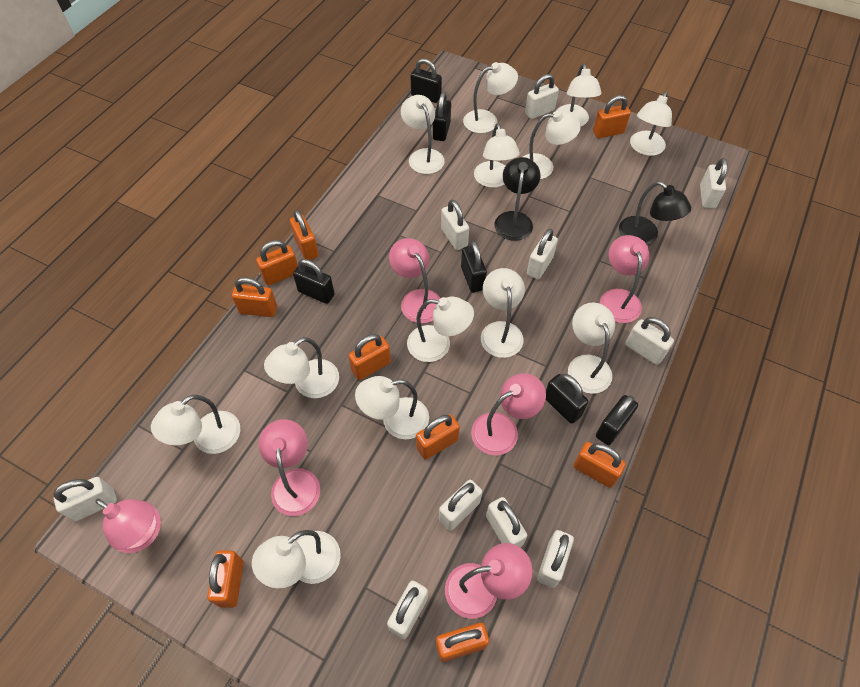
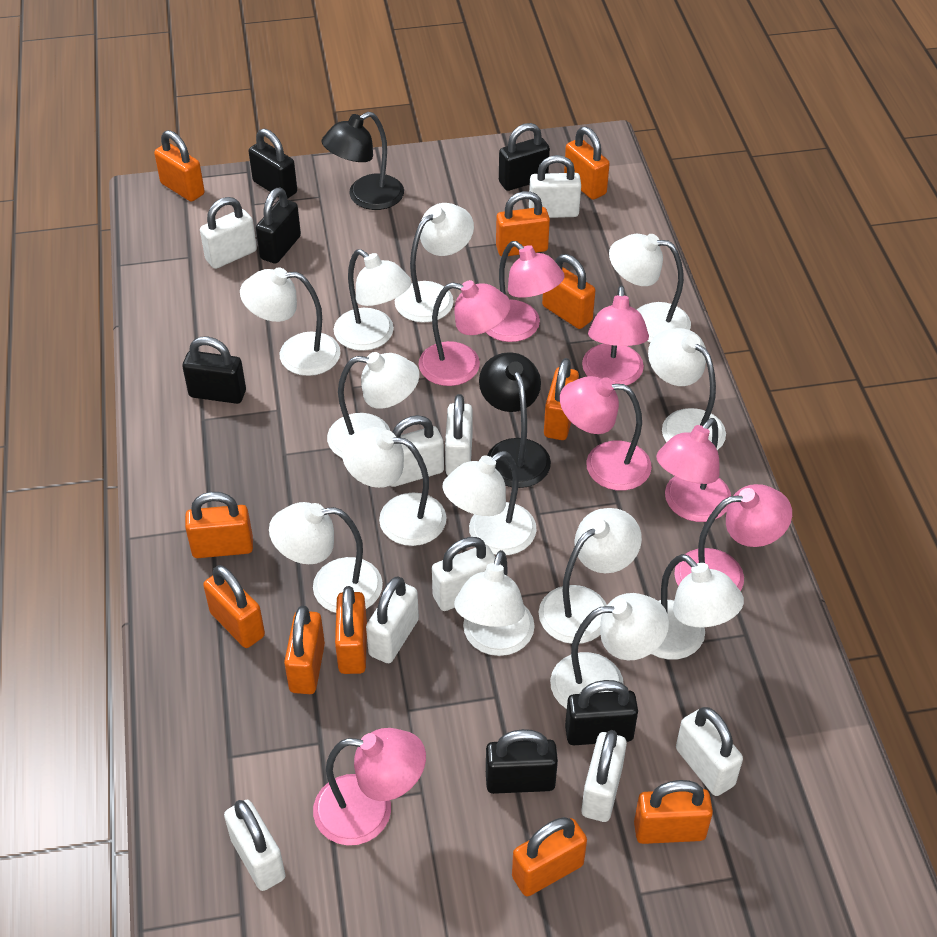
orange padlock: 9 -> 11
pink lamp: 6 -> 7
white padlock: 10 -> 9

